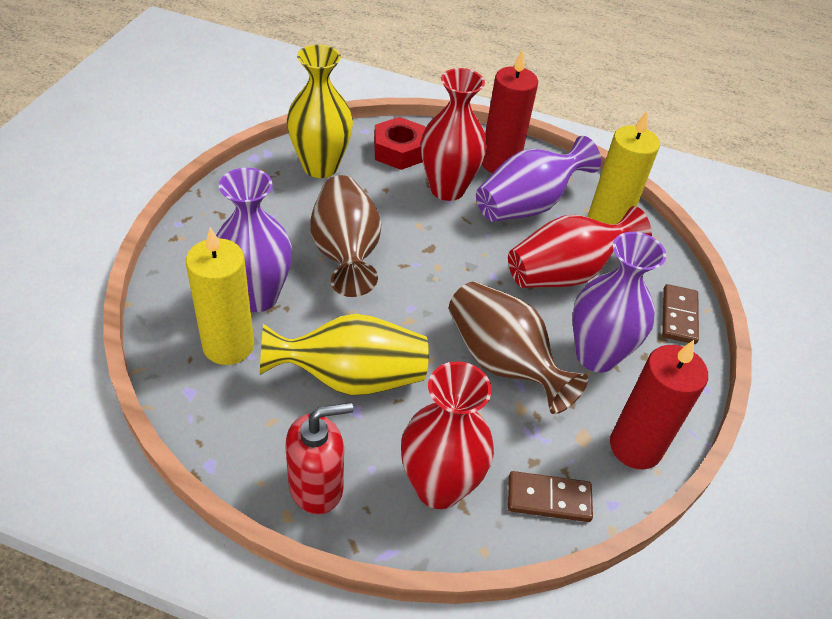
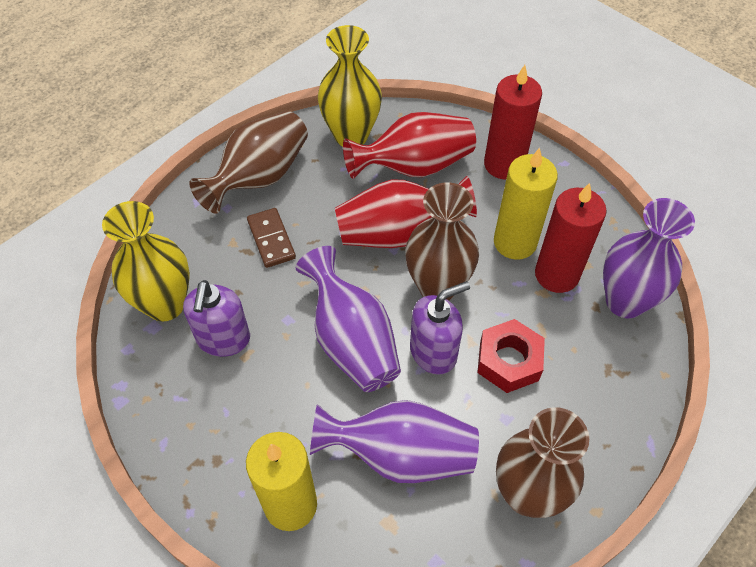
brown domino: 2 -> 1
brown vase: 2 -> 3
purple soap dispenser: 0 -> 2
red soap dispenser: 1 -> 0
red vase: 3 -> 2

